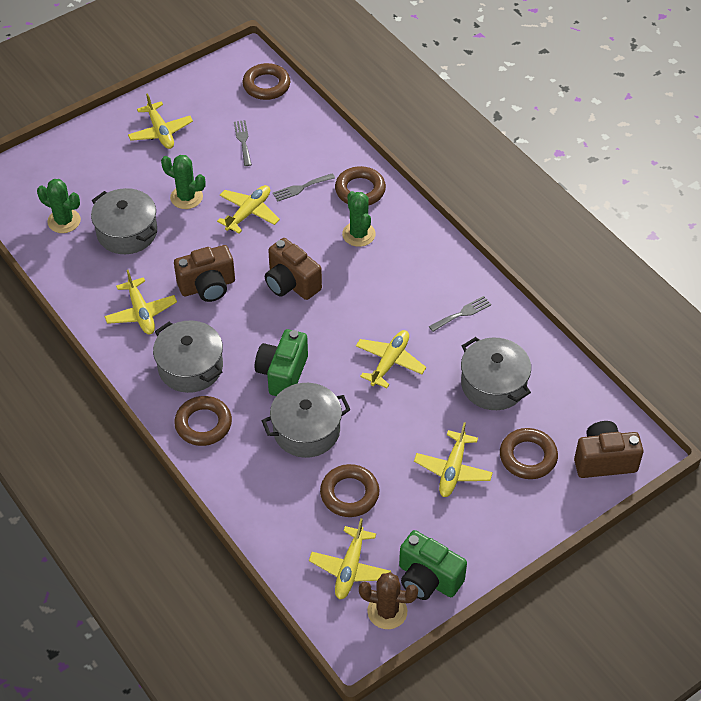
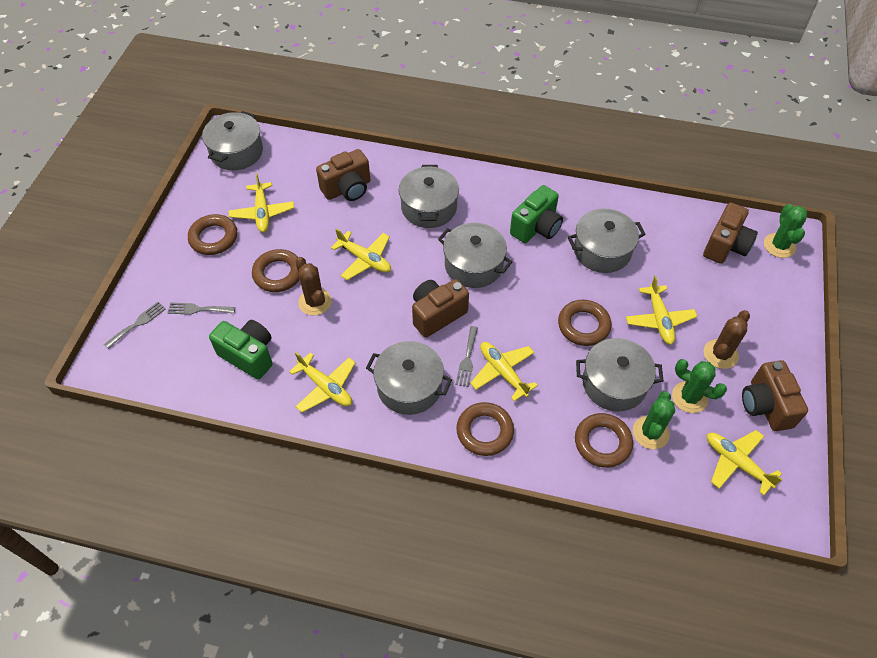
brown cactus: 1 -> 2
brown camera: 3 -> 4
grey pot: 4 -> 6

